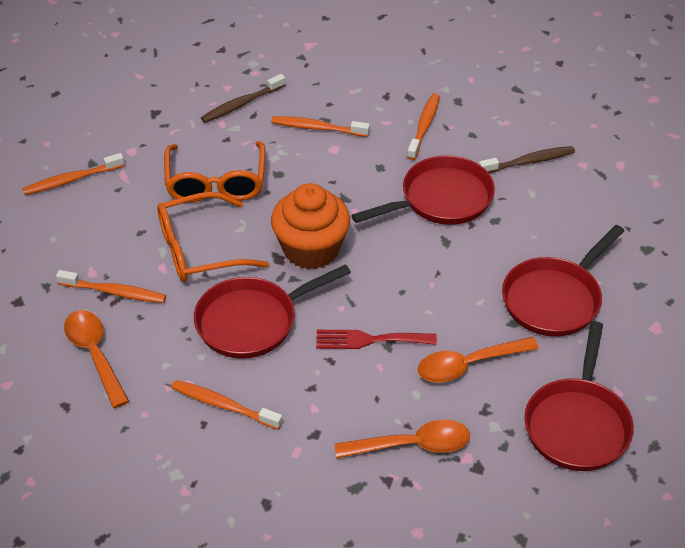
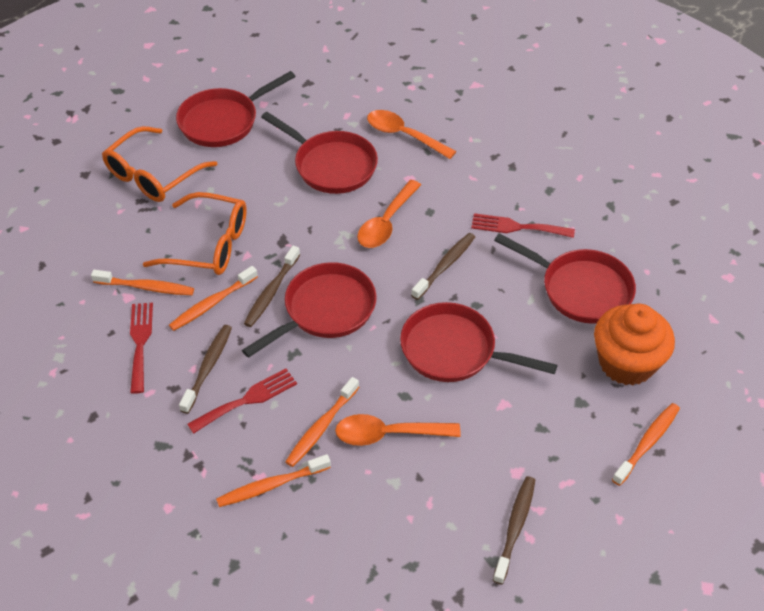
brown toothbrush: 2 -> 4
red fork: 1 -> 3
red pan: 4 -> 5

